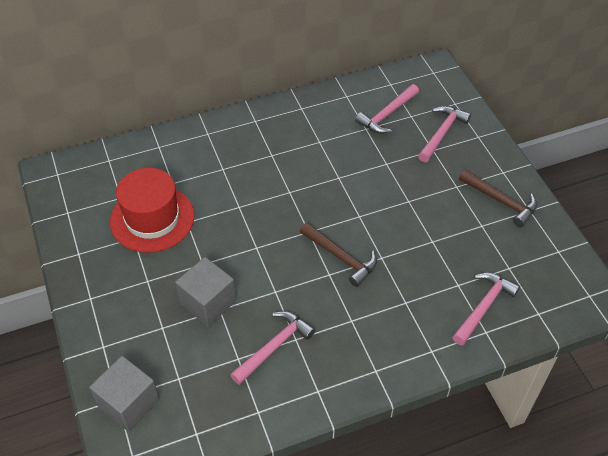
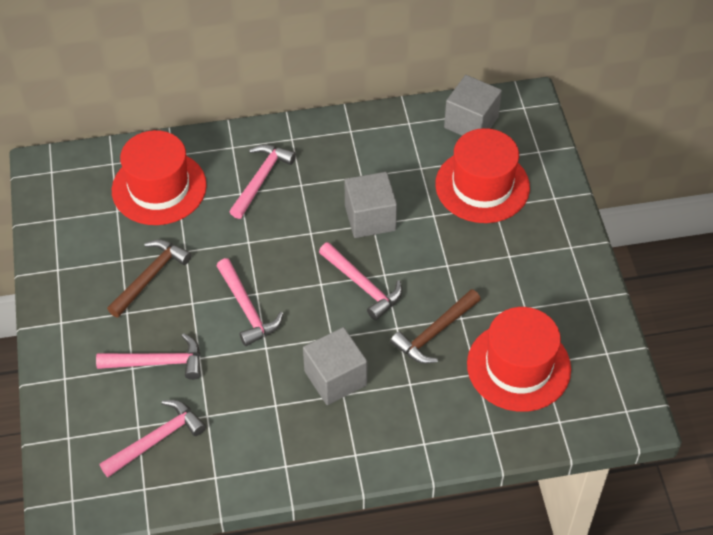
grey cube: 2 -> 3
pink hammer: 4 -> 5
red hat: 1 -> 3

